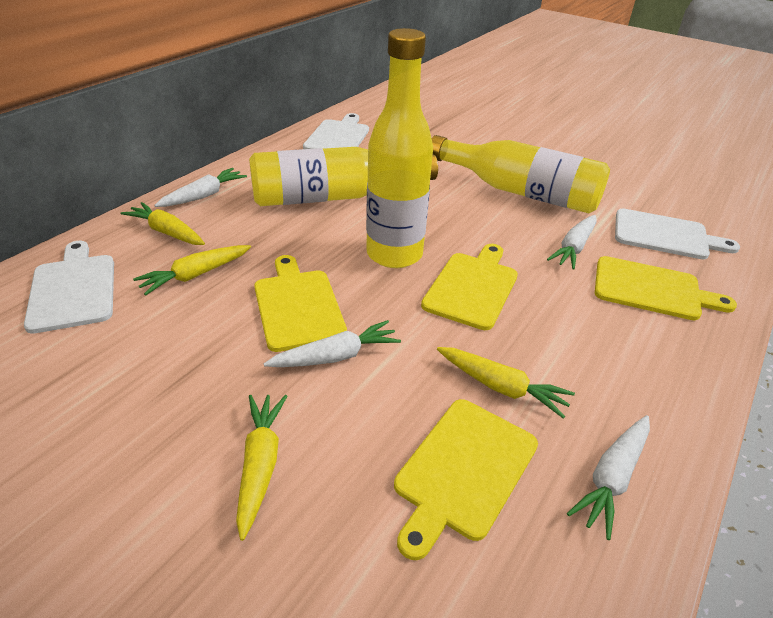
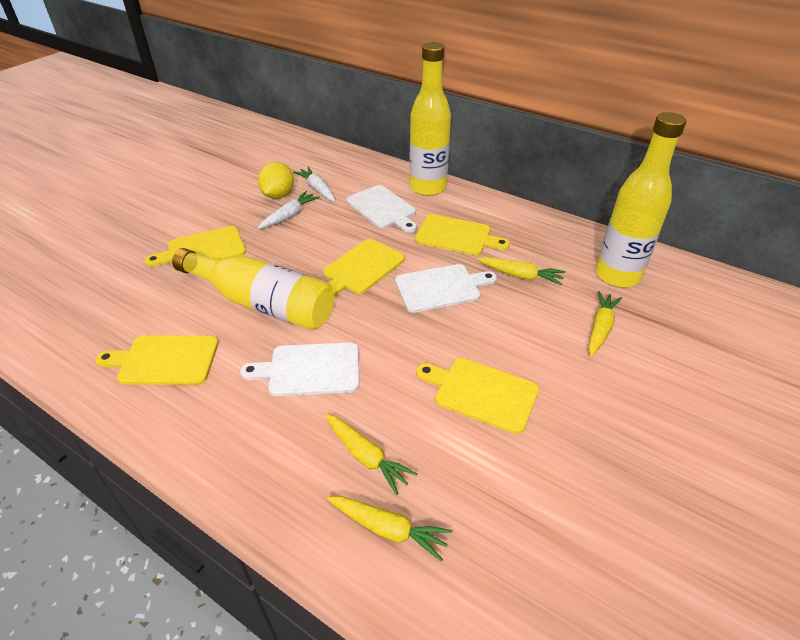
white carrot: 4 -> 2
yellow cutting board: 4 -> 5
yellow lemon: 0 -> 1

